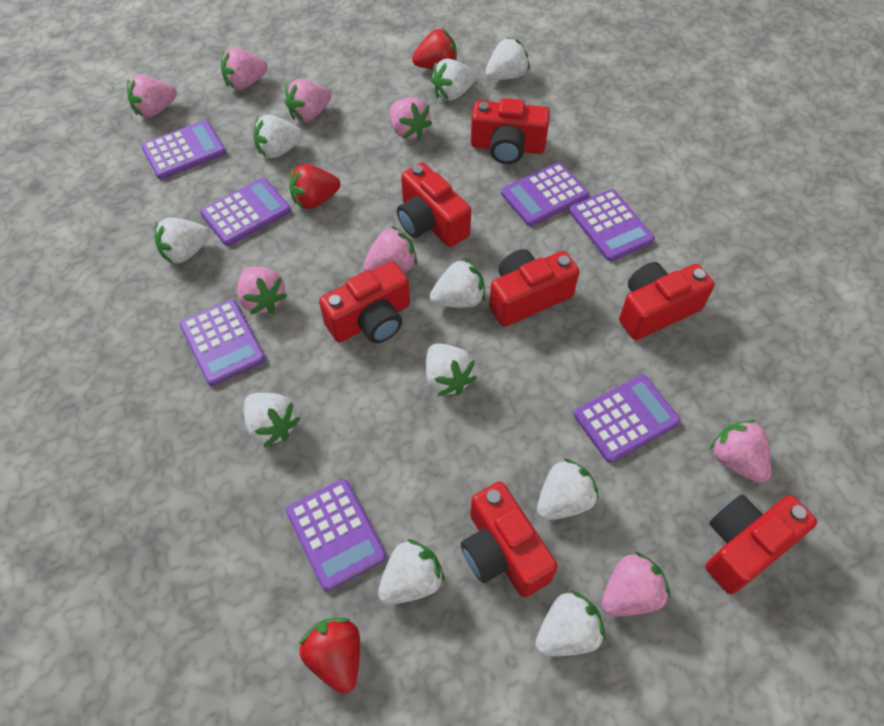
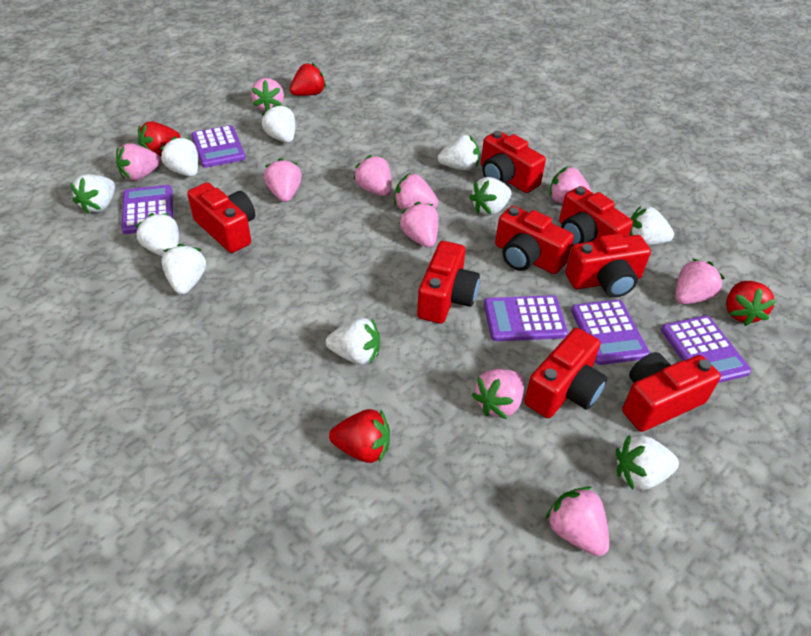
pink strawberry: 8 -> 10
purple calculator: 7 -> 5
red camera: 7 -> 8
red strawberry: 3 -> 4

